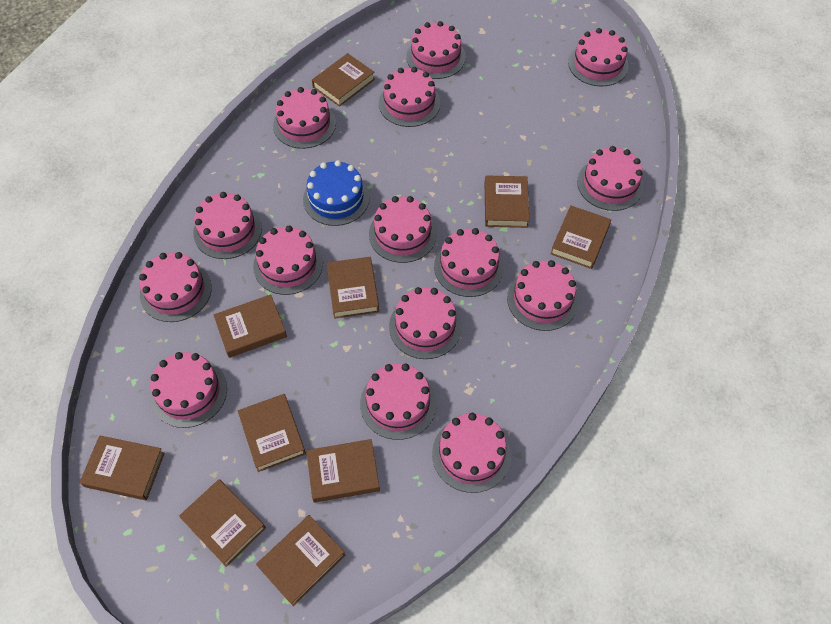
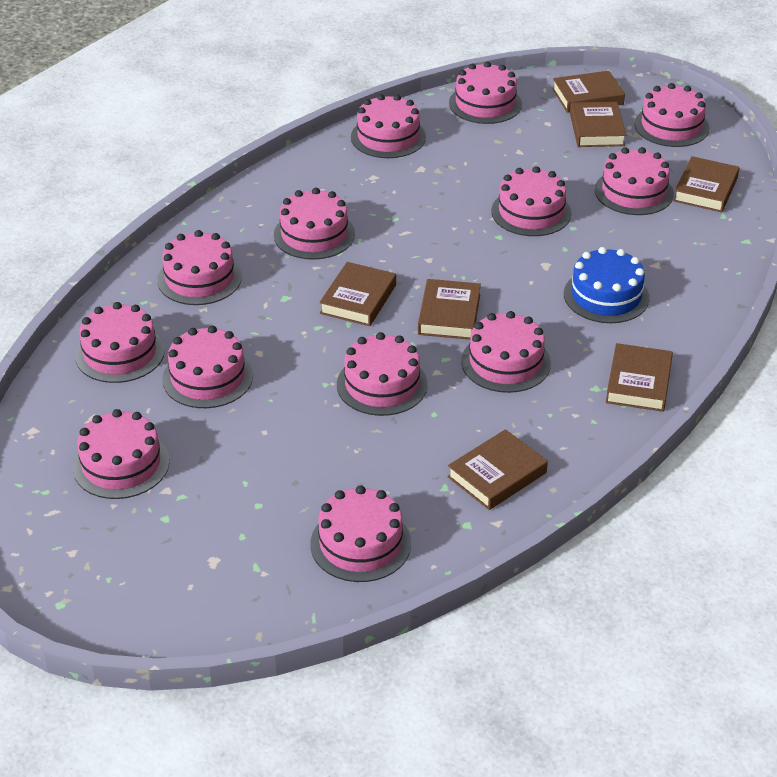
brown book: 10 -> 7
pink cake: 15 -> 13

